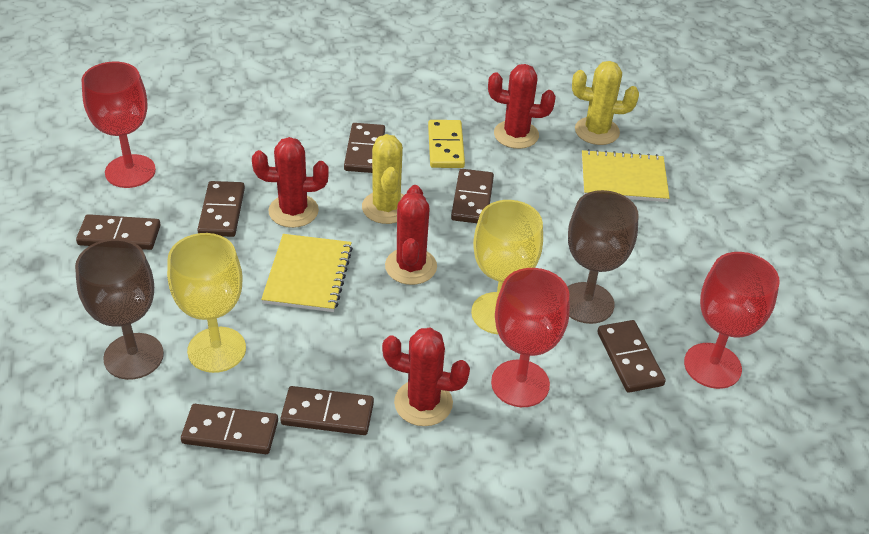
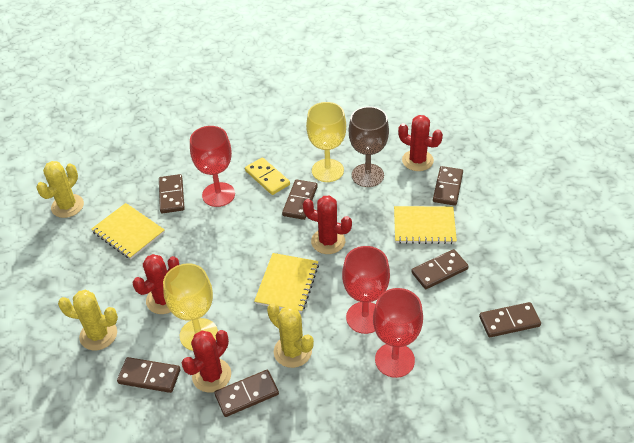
brown goblet: 2 -> 1
yellow cactus: 2 -> 3
yellow notebook: 2 -> 3

